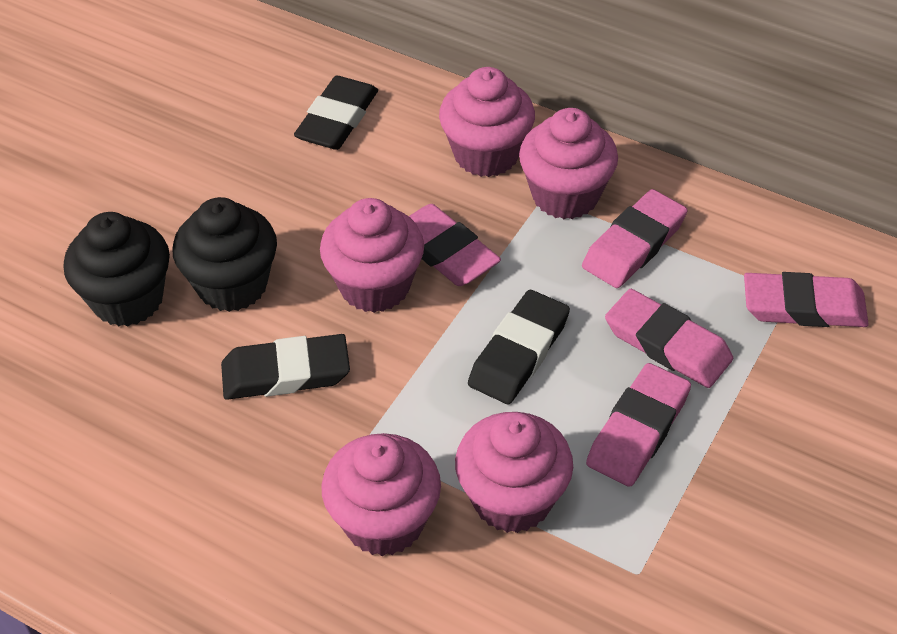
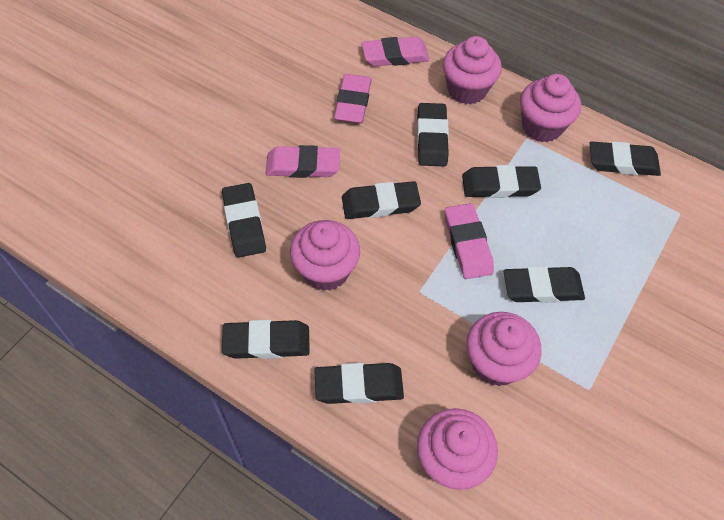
black cupcake: 2 -> 0
black eraser: 3 -> 8
pink eraser: 5 -> 4

